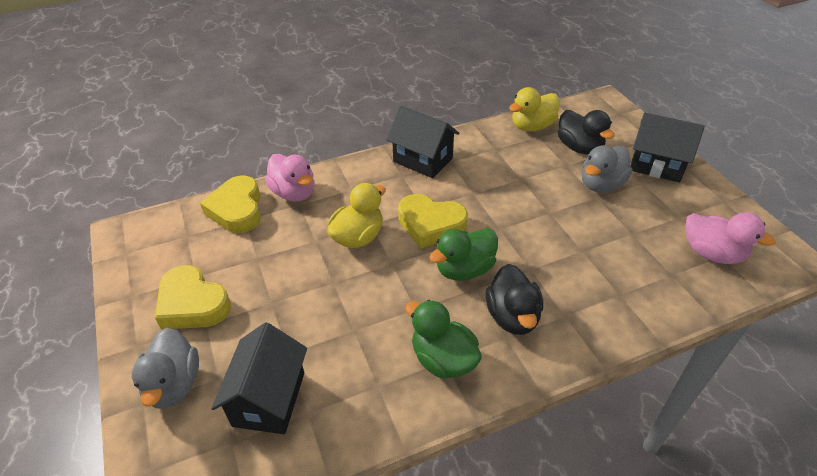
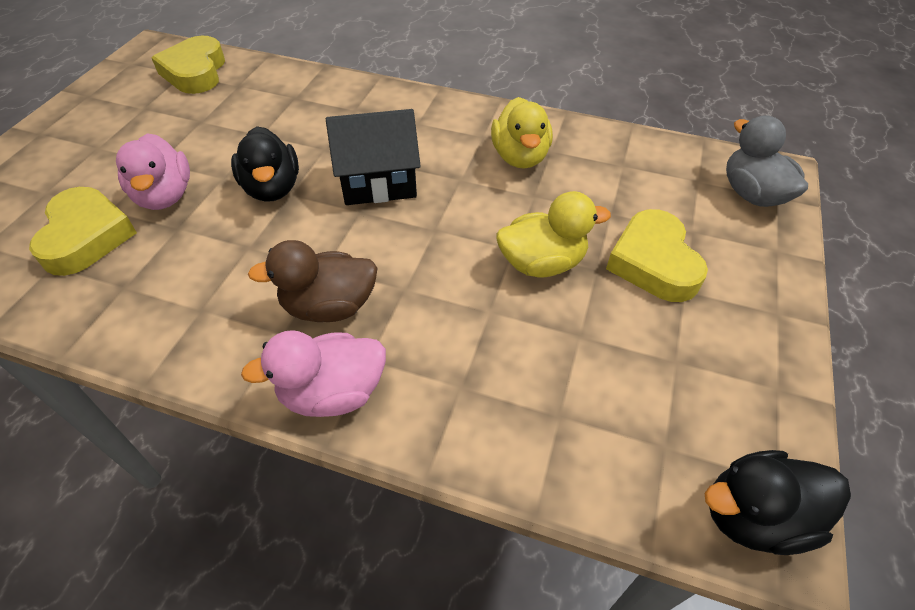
black house: 3 -> 1
brown duck: 0 -> 1
green duck: 2 -> 0
grey duck: 2 -> 1

